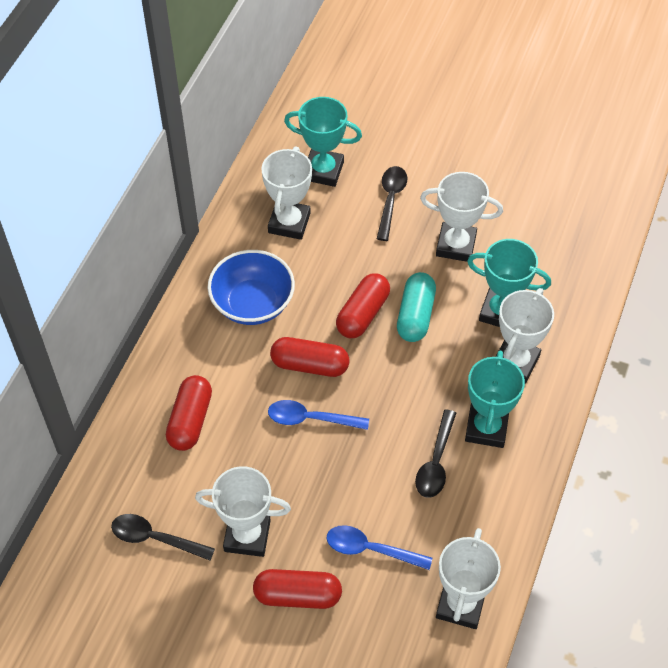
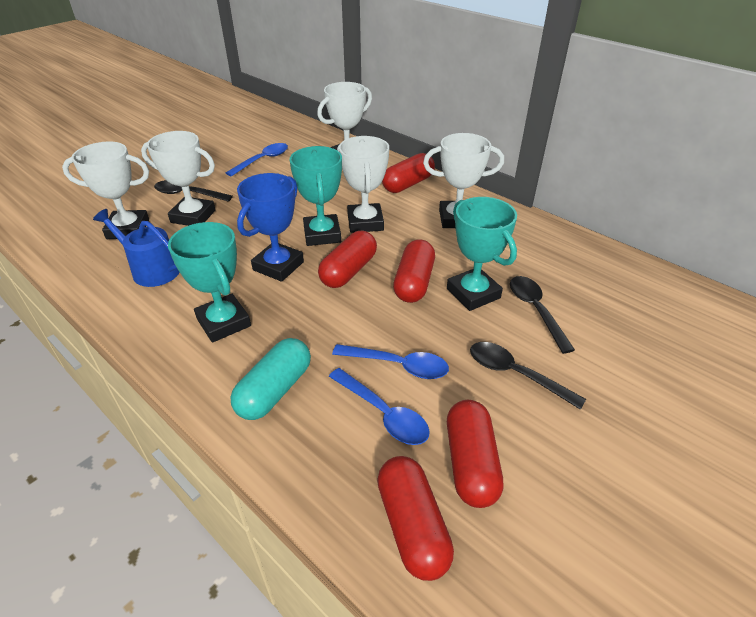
blue bowl: 1 -> 0
blue spoon: 2 -> 3
blue trophy: 0 -> 1
blue watering can: 0 -> 1
red capsule: 4 -> 5

